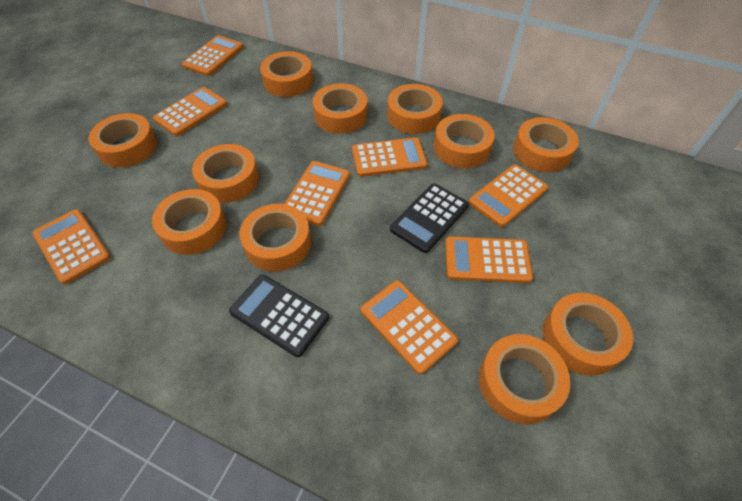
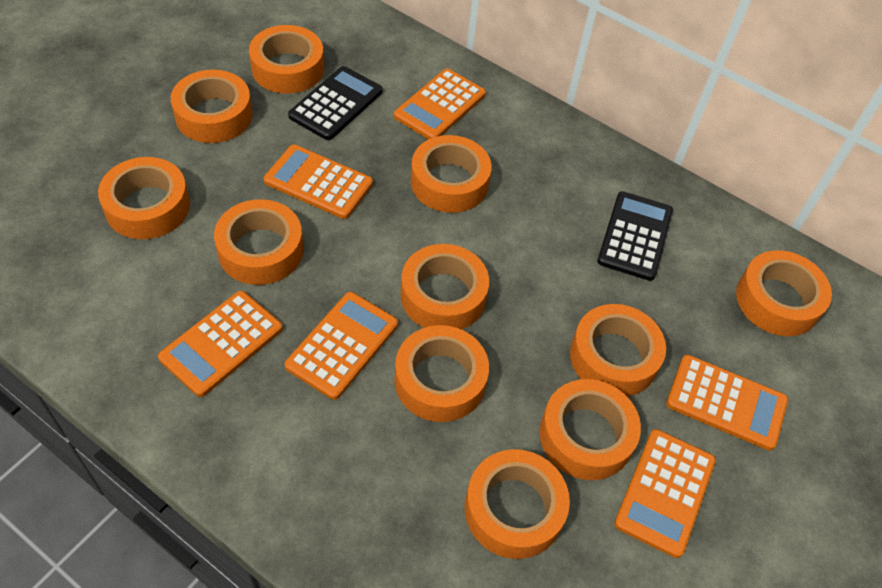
orange calculator: 8 -> 6

